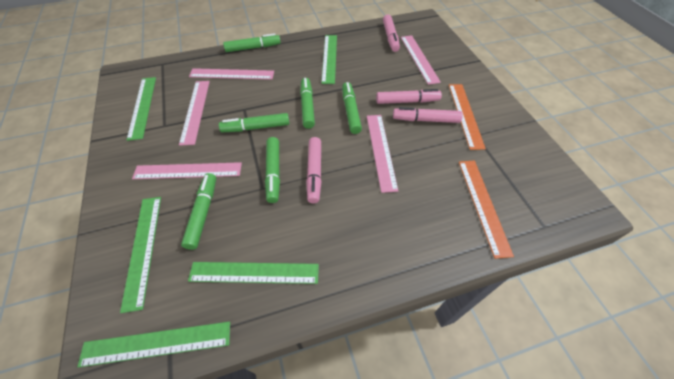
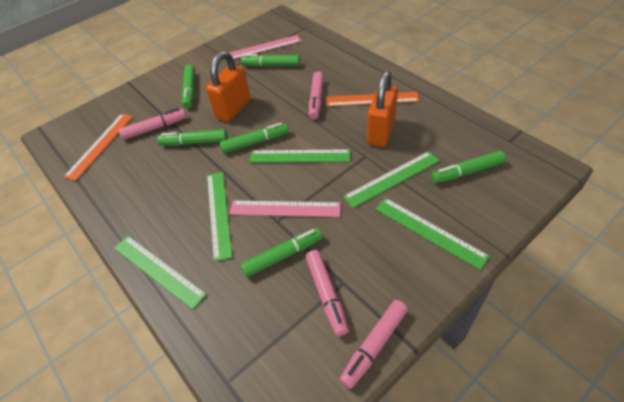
orange padlock: 0 -> 2
pink ruler: 5 -> 2

